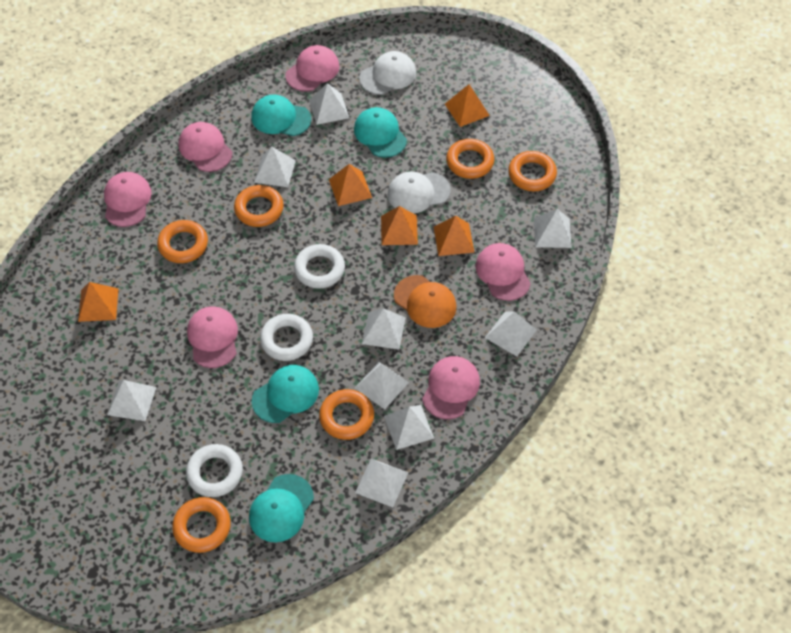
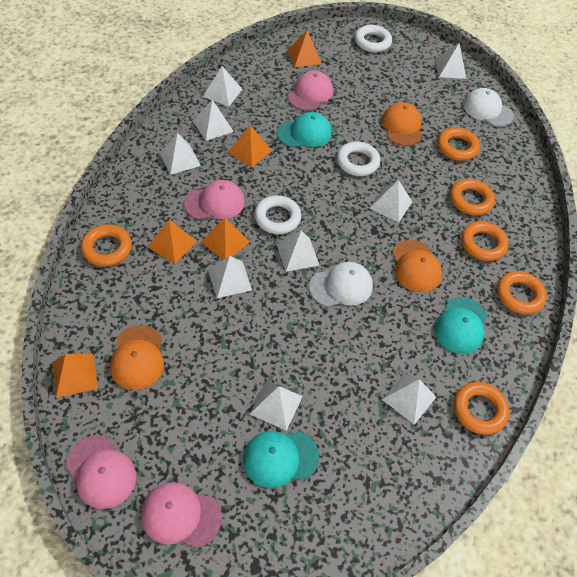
orange cap: 1 -> 3
pink cap: 6 -> 4
turquoise cap: 4 -> 3

